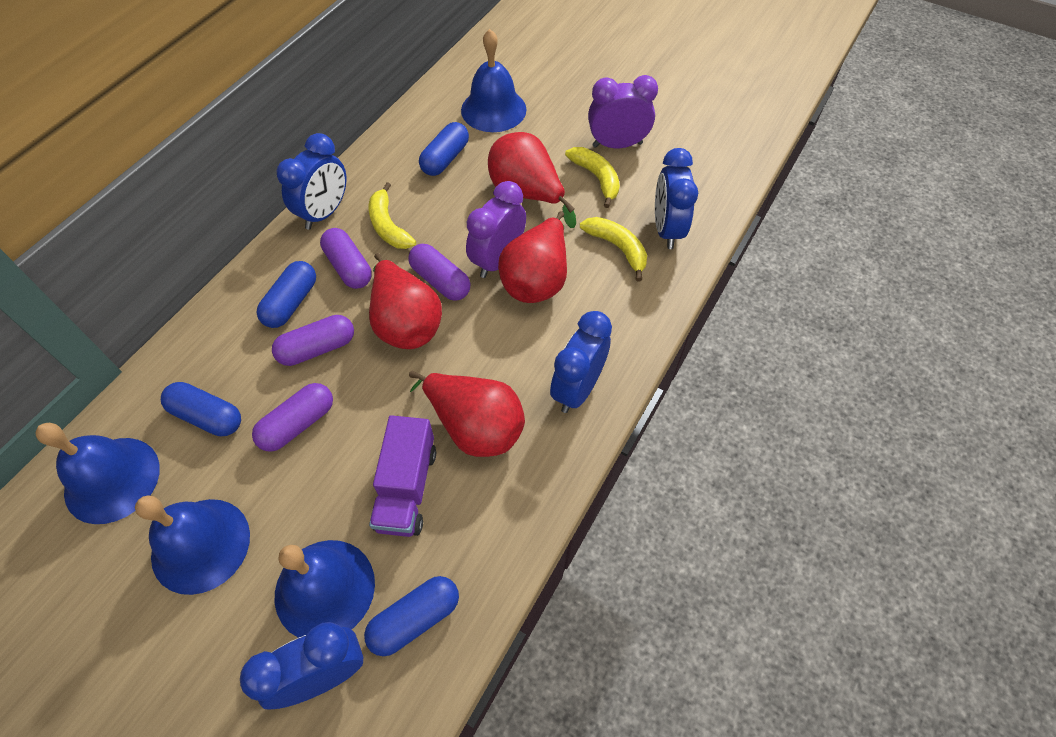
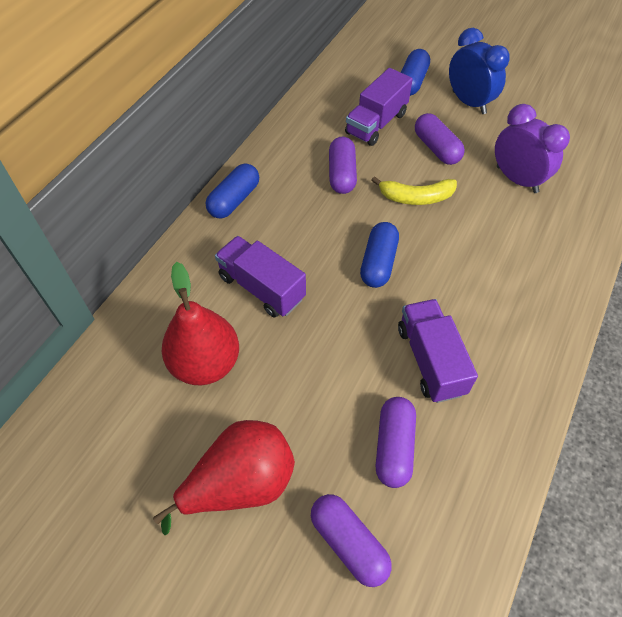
blue bell: 4 -> 0
blue capsule: 4 -> 3
blue clock: 4 -> 1
purple clock: 2 -> 1
purple truck: 1 -> 3
red pear: 4 -> 2
yellow banana: 3 -> 1

